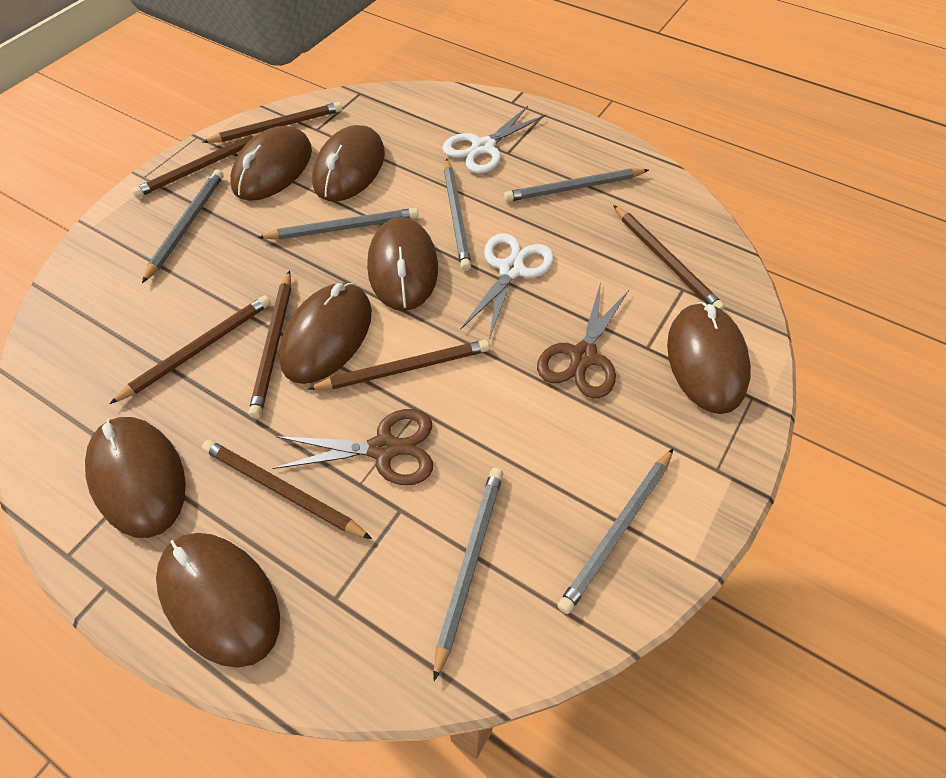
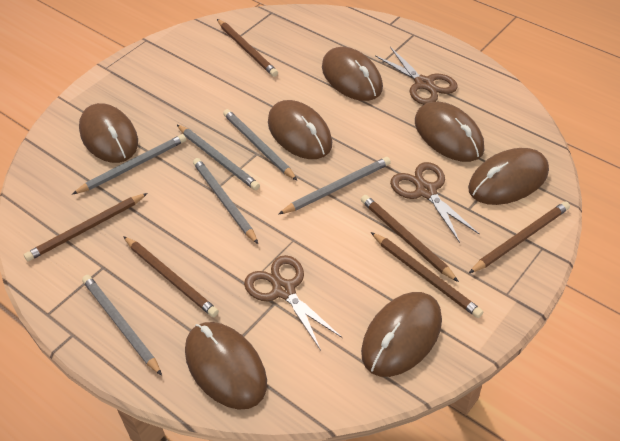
brown pencil: 7 -> 6
brown scissors: 2 -> 3
white scissors: 2 -> 0

